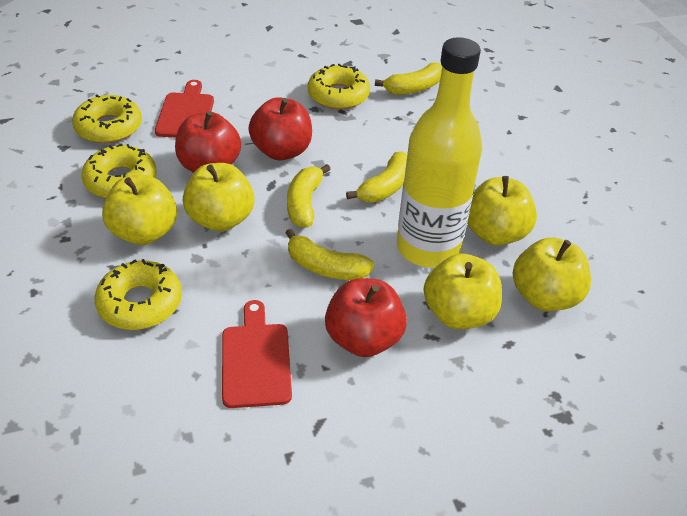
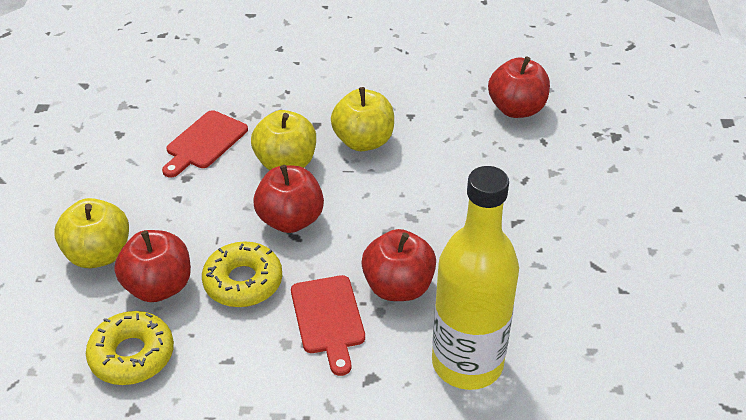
red apple: 3 -> 4
yellow apple: 5 -> 3
yellow banana: 4 -> 0
yellow donut: 4 -> 2

